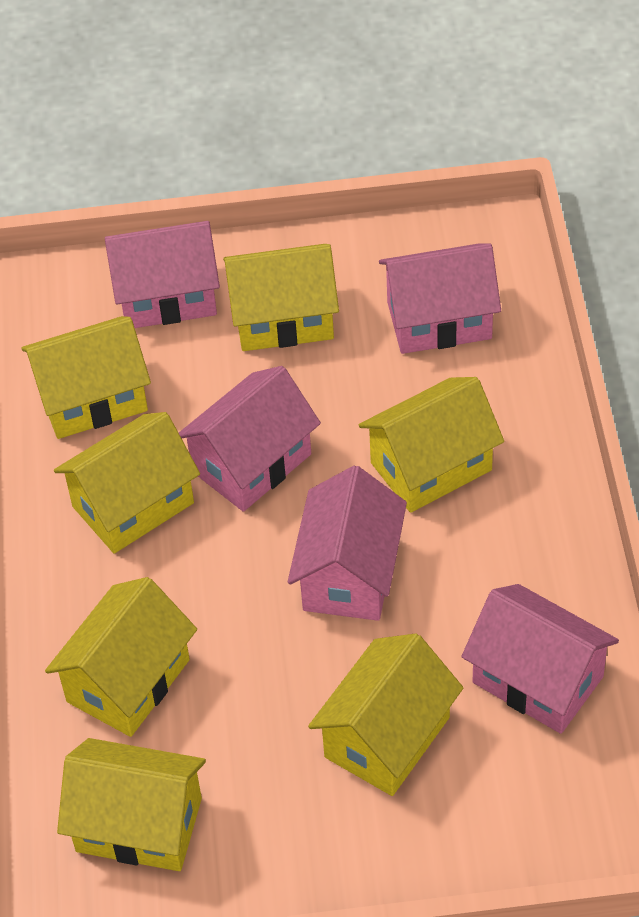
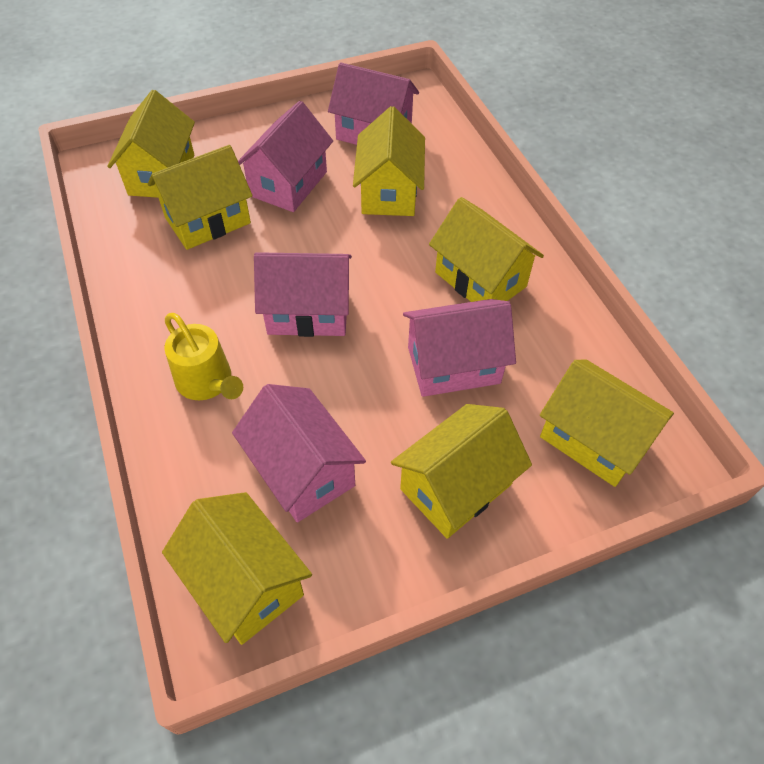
yellow watering can: 0 -> 1

